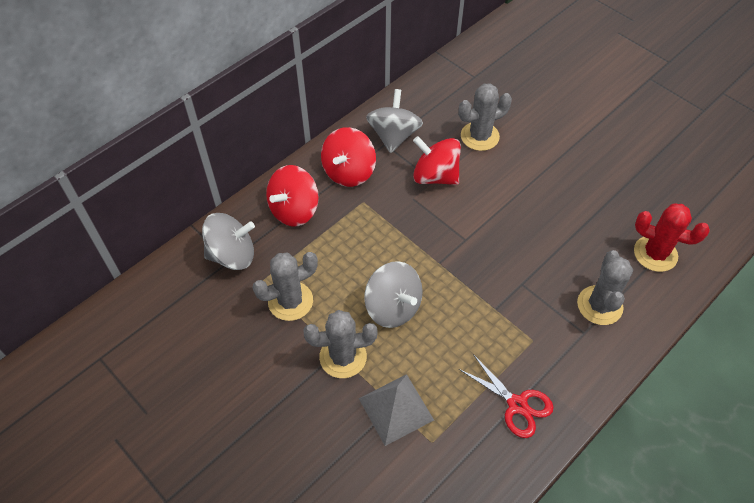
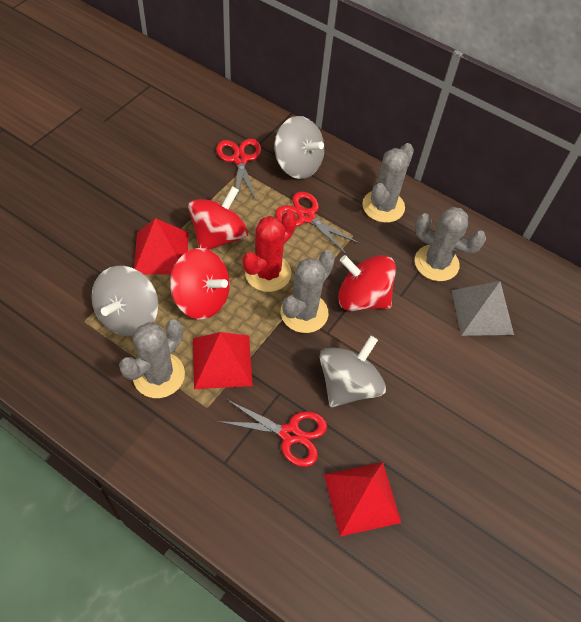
red pyramid: 0 -> 3
red scissors: 1 -> 3

